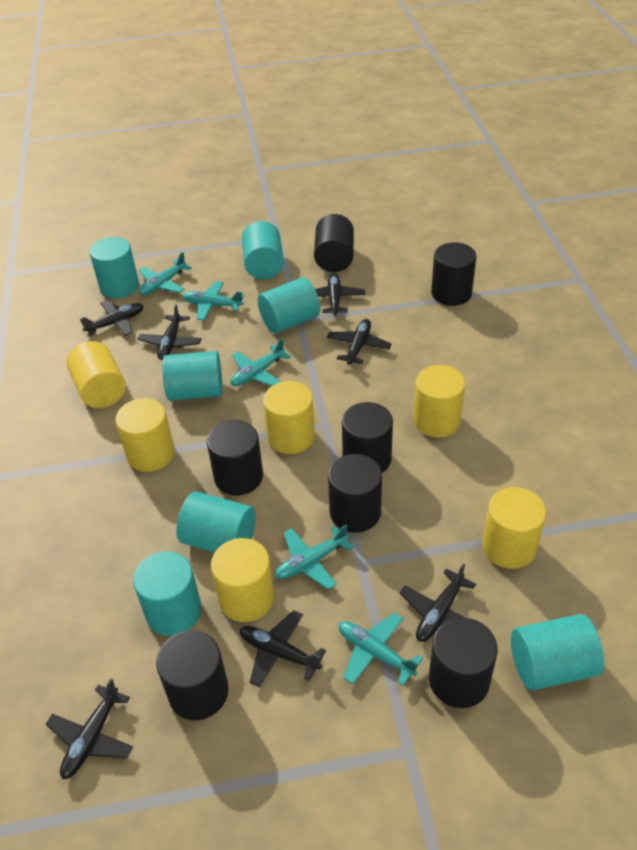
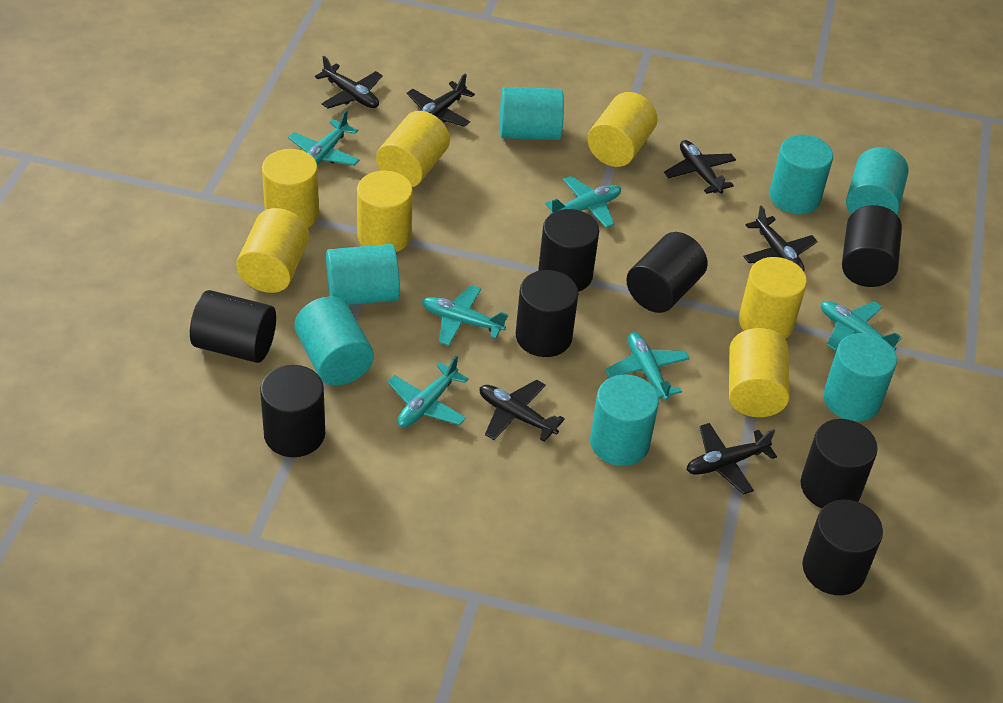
black cylinder: 7 -> 8
black plane: 7 -> 6
turquoise plane: 5 -> 6
yellow cylinder: 6 -> 7

